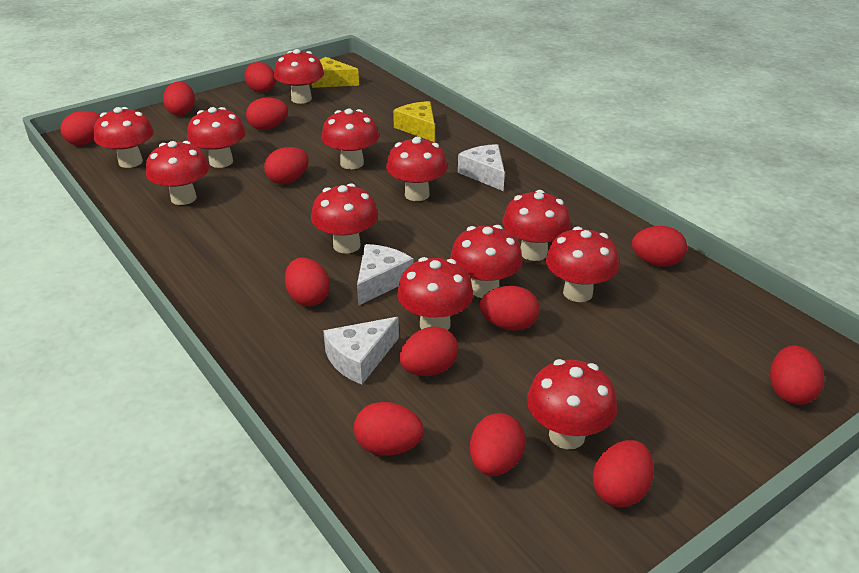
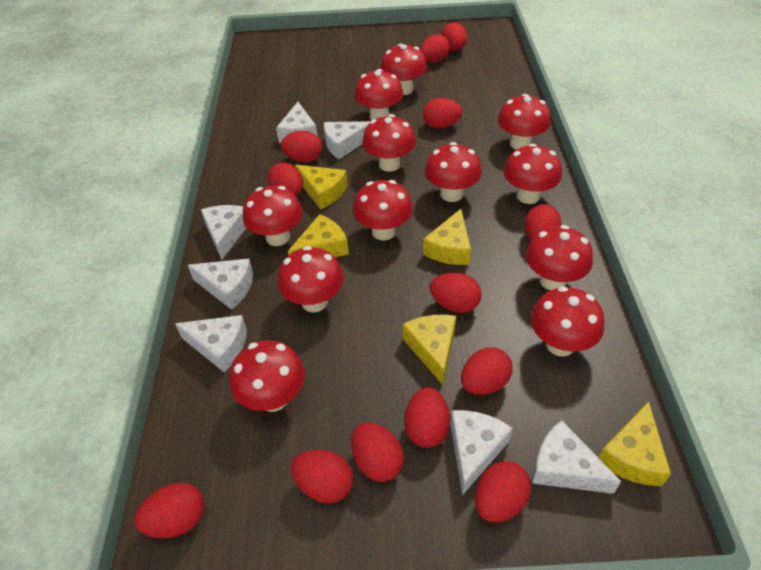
white cheese: 3 -> 7
yellow cheese: 2 -> 5

